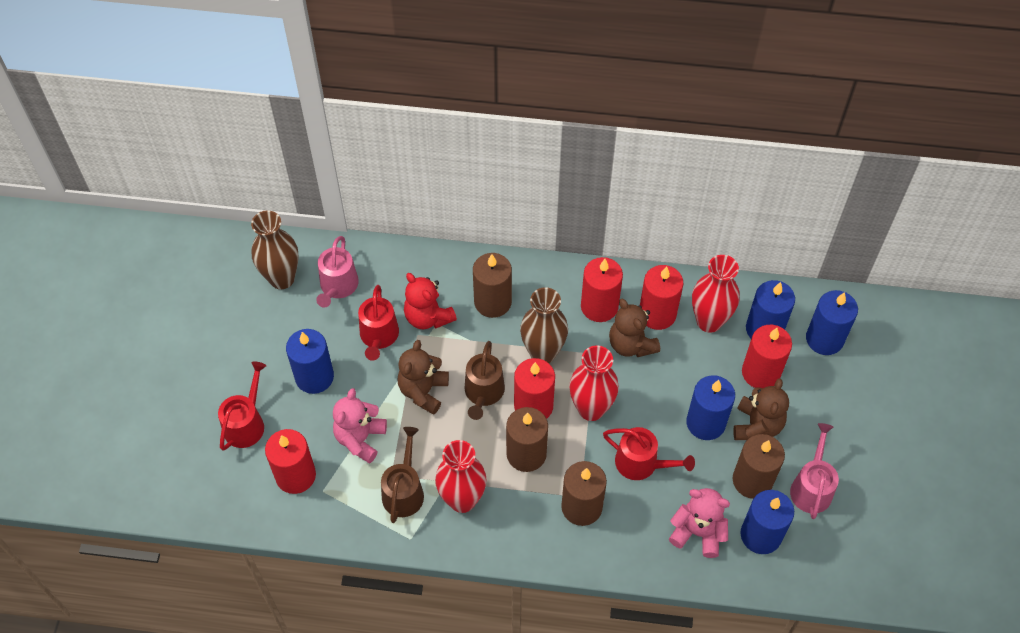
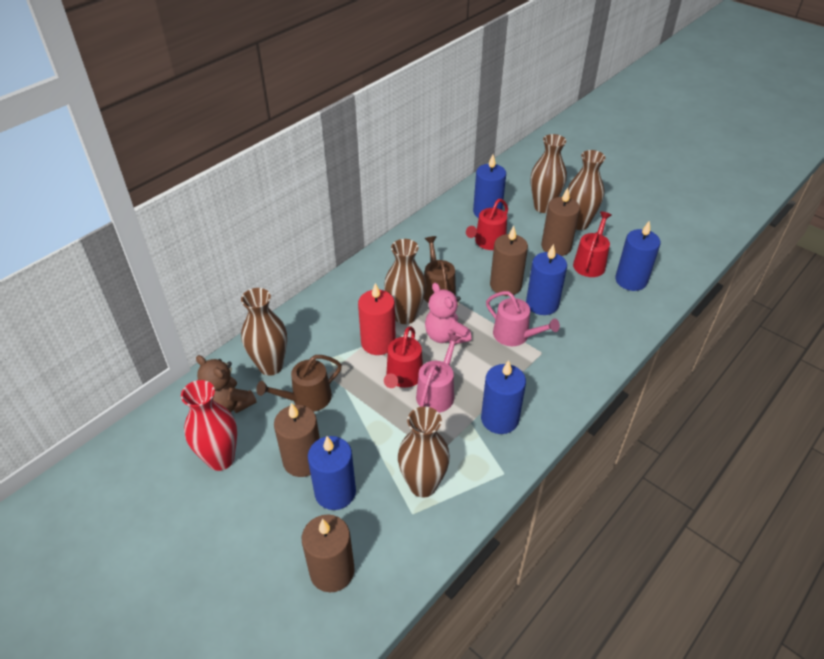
brown teddy bear: 3 -> 1
brown vase: 2 -> 5
pink teddy bear: 2 -> 1
red candle: 5 -> 1
red teddy bear: 1 -> 0
red vase: 3 -> 1

